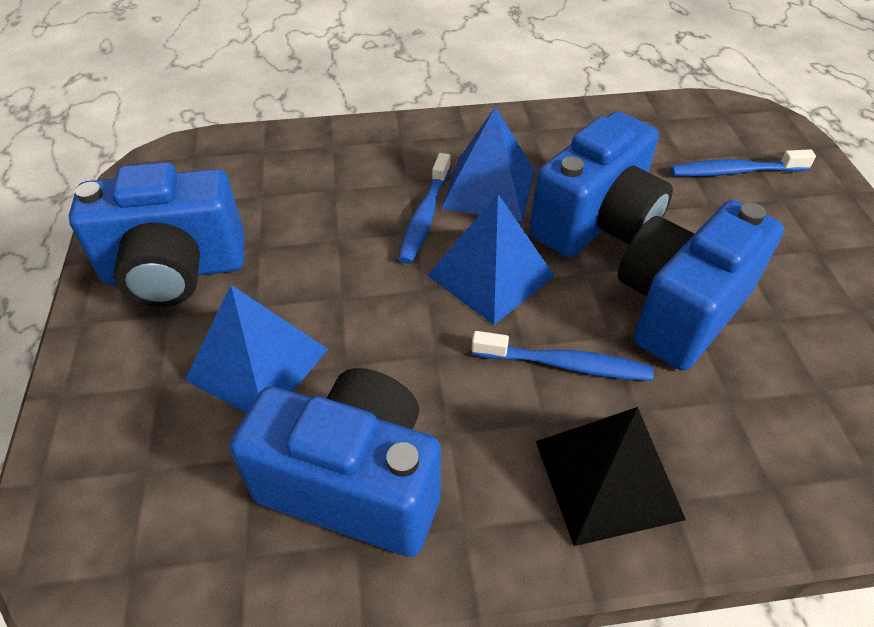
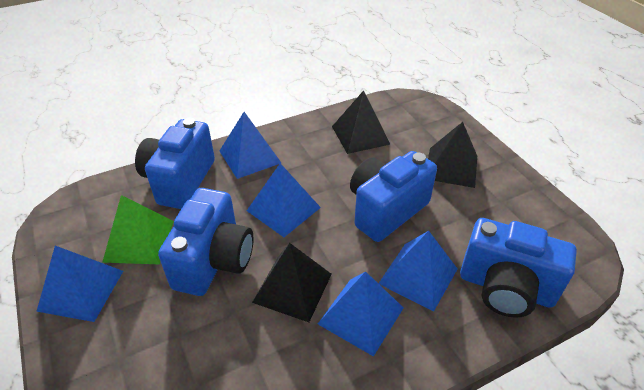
black pyramid: 1 -> 3
blue pyramid: 3 -> 5
blue toothbrush: 3 -> 0
green pyramid: 0 -> 1

